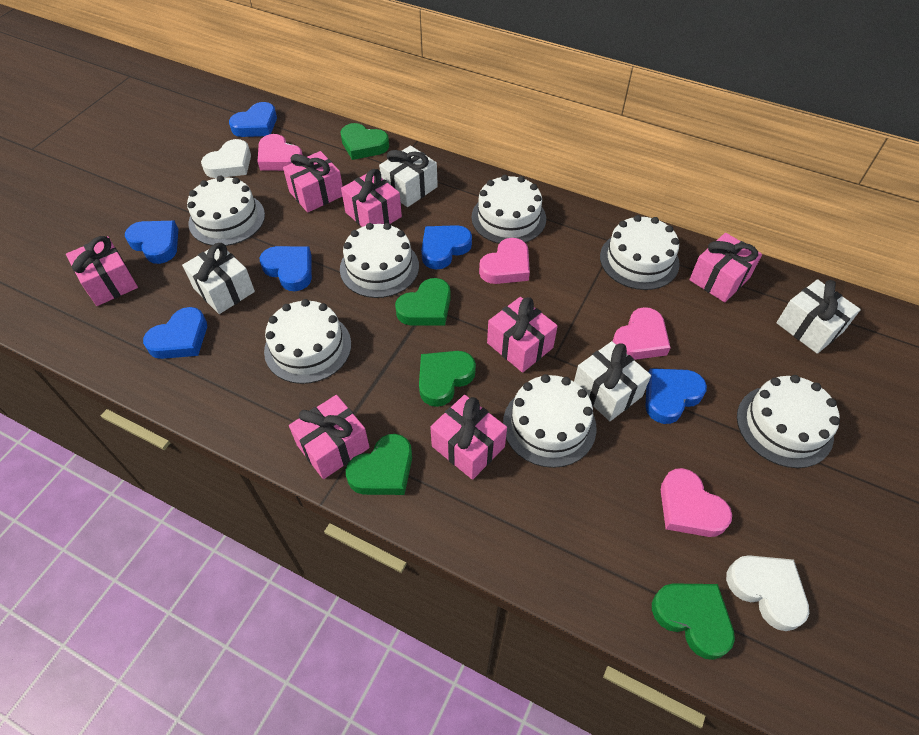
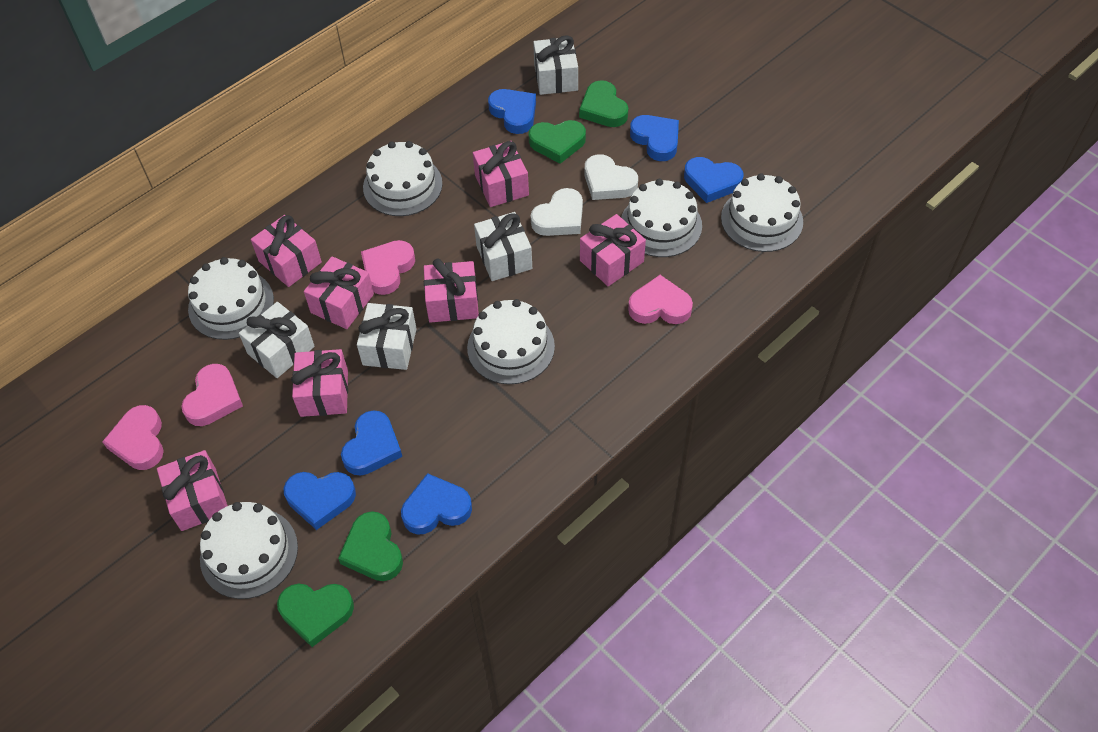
green heart: 5 -> 4
white cake: 7 -> 6

